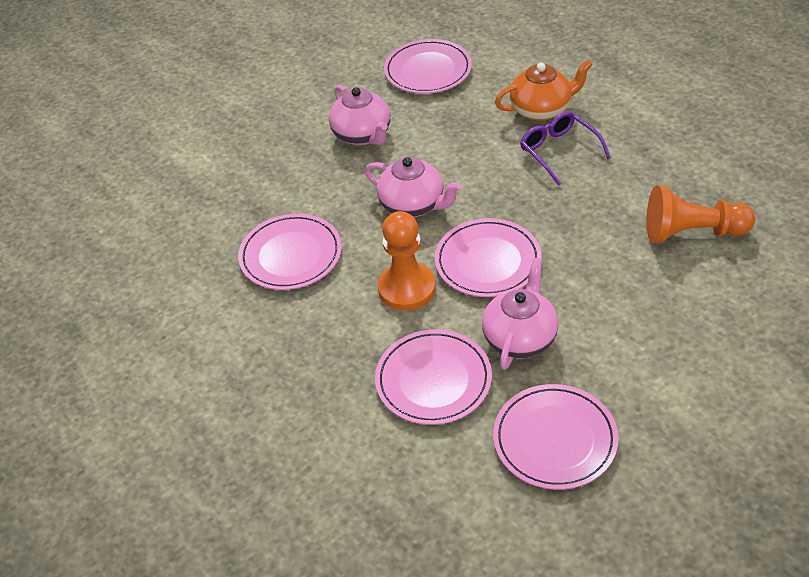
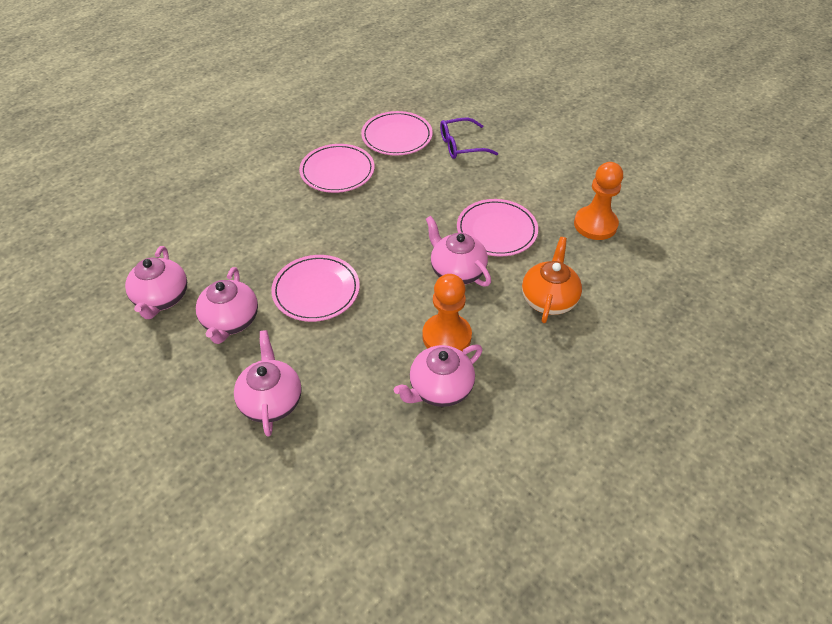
pink plate: 5 -> 4
pink teapot: 3 -> 5

